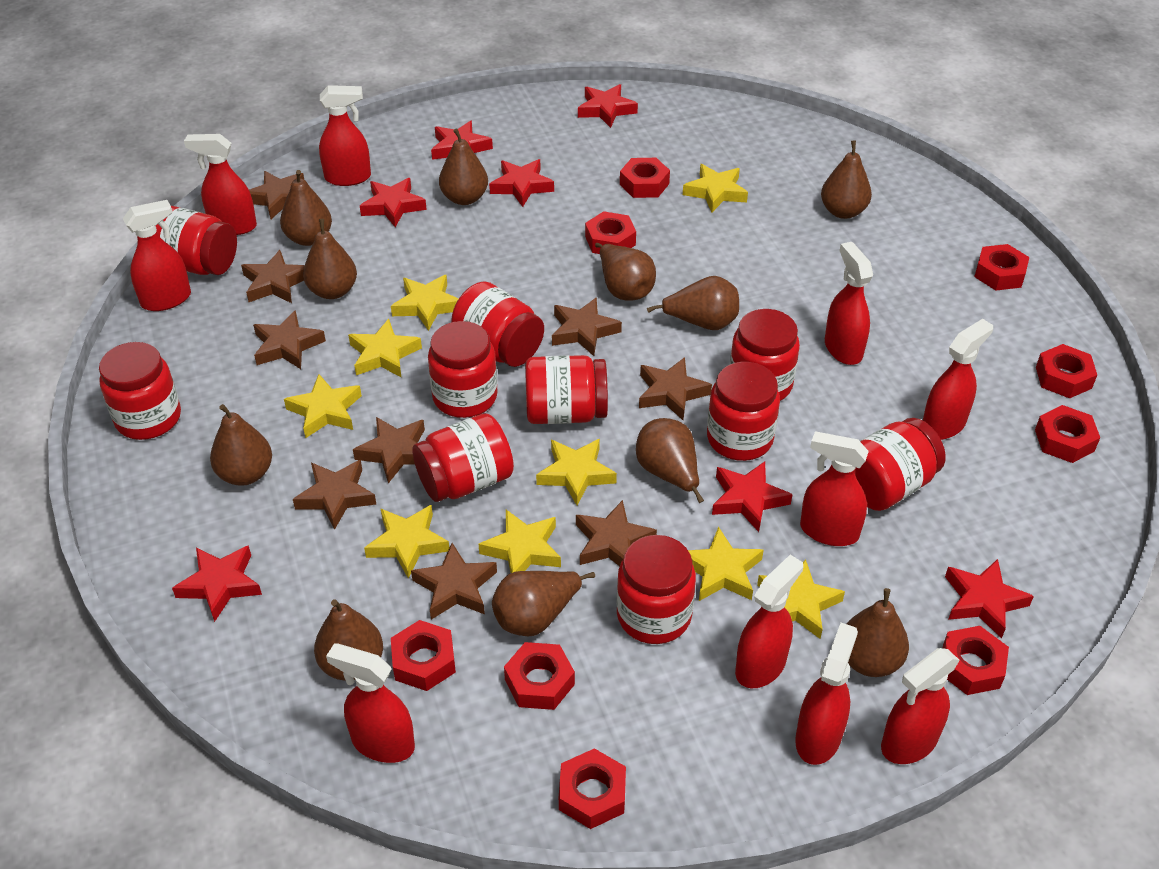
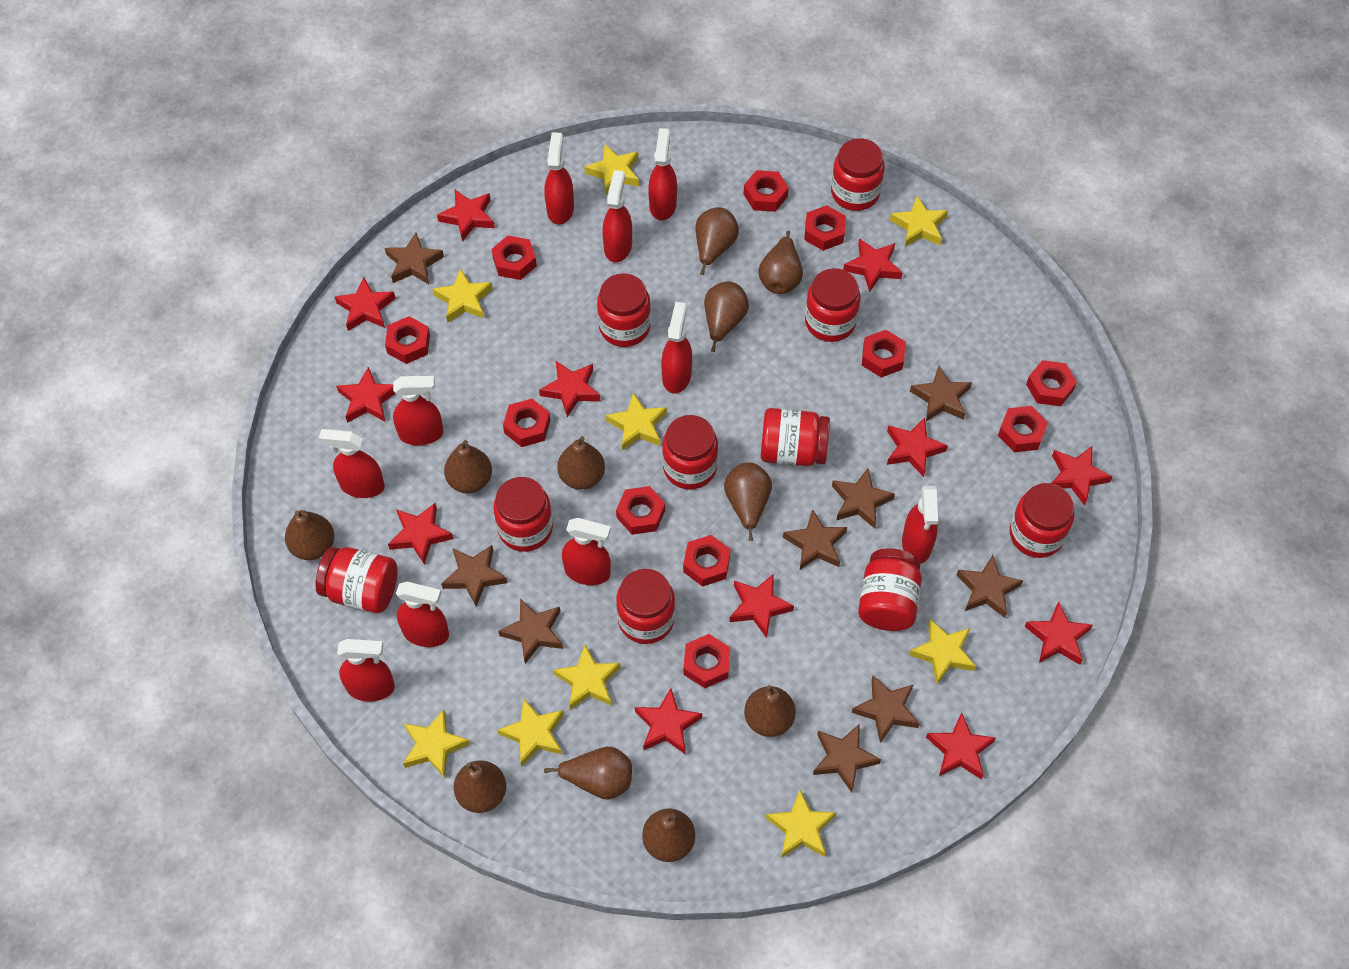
red nut: 9 -> 11
red star: 7 -> 12

